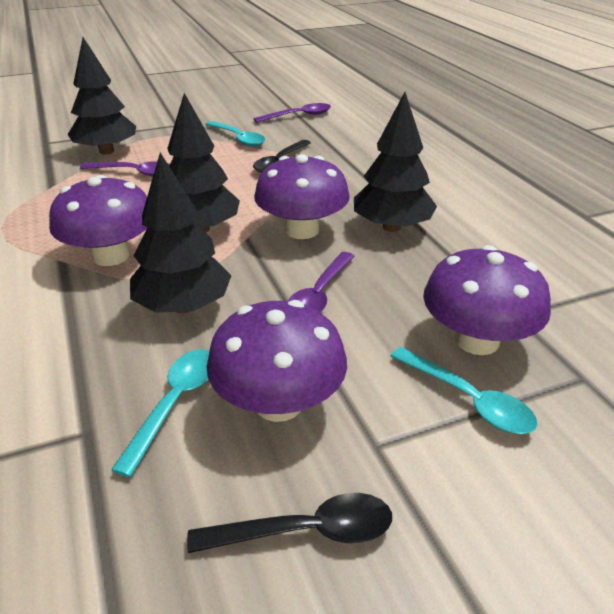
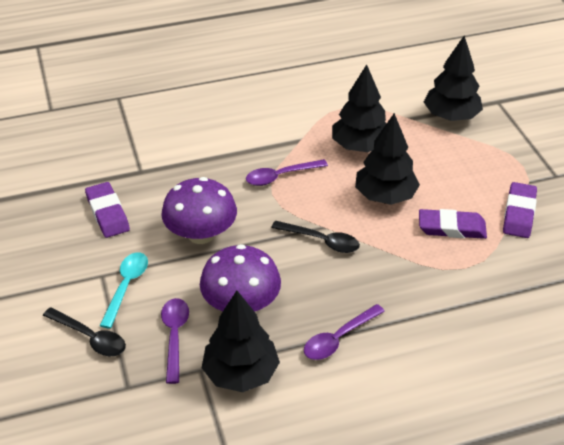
purple eraser: 0 -> 3
purple mushroom: 4 -> 2
turquoise spoon: 3 -> 1

